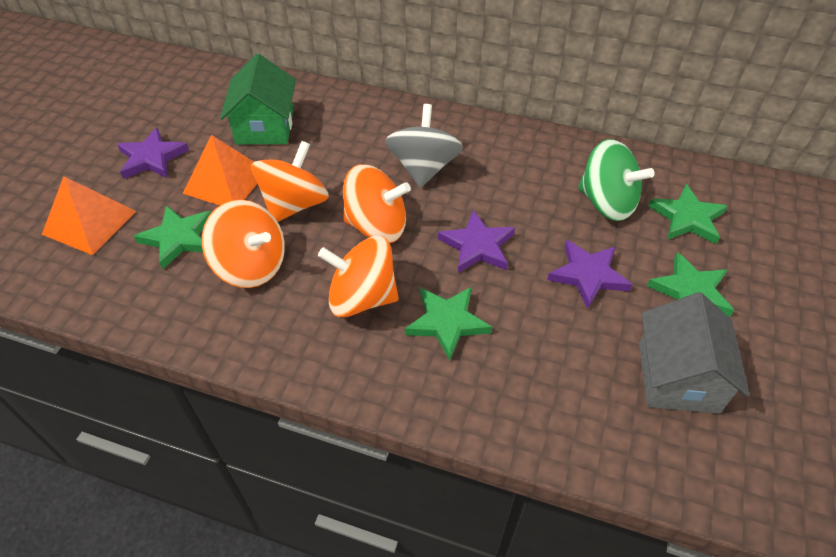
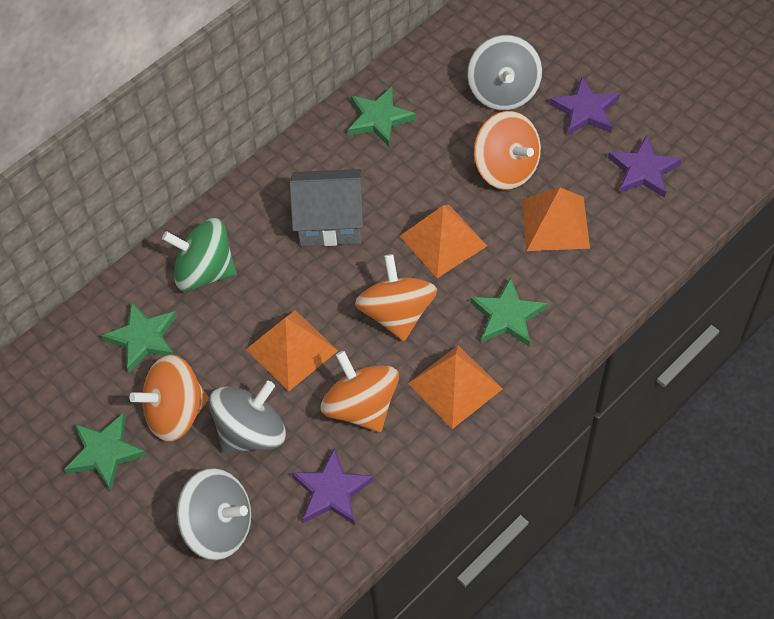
green house: 1 -> 0
grey spinning top: 1 -> 3
orange pyramid: 2 -> 4

